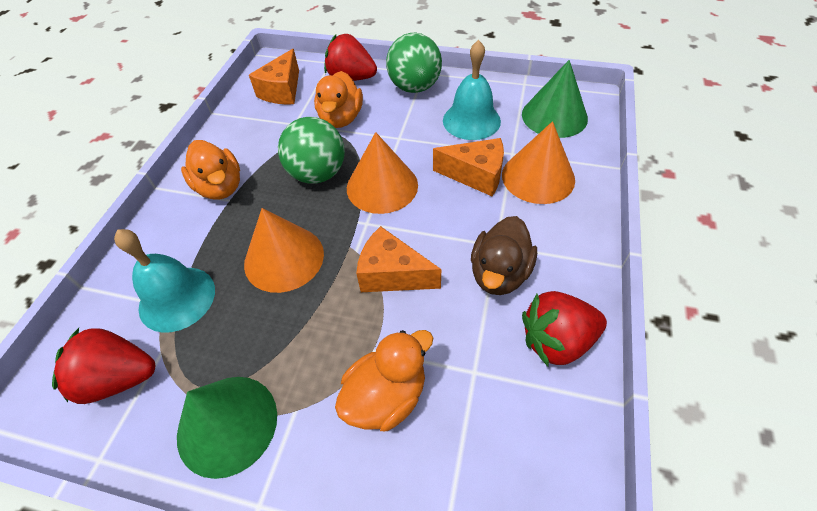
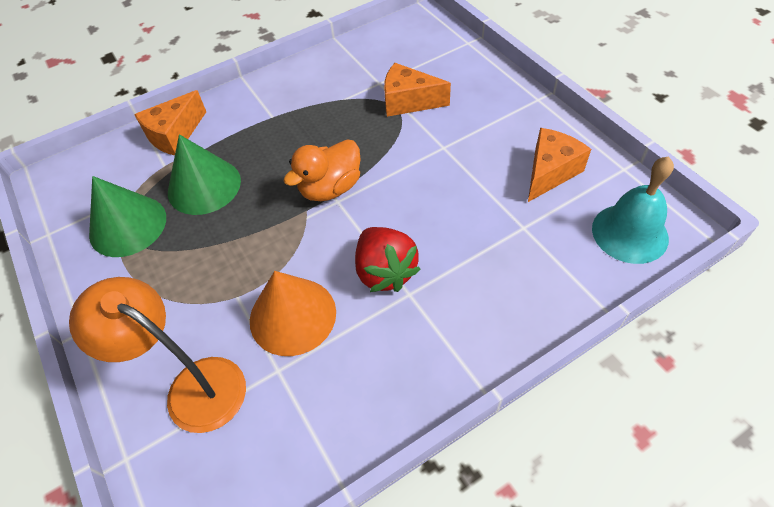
brown duck: 1 -> 0
green ball: 2 -> 0
orange cone: 3 -> 1
orange duck: 3 -> 1
orange lamp: 0 -> 1
red strawberry: 3 -> 1
turquoise bell: 2 -> 1

